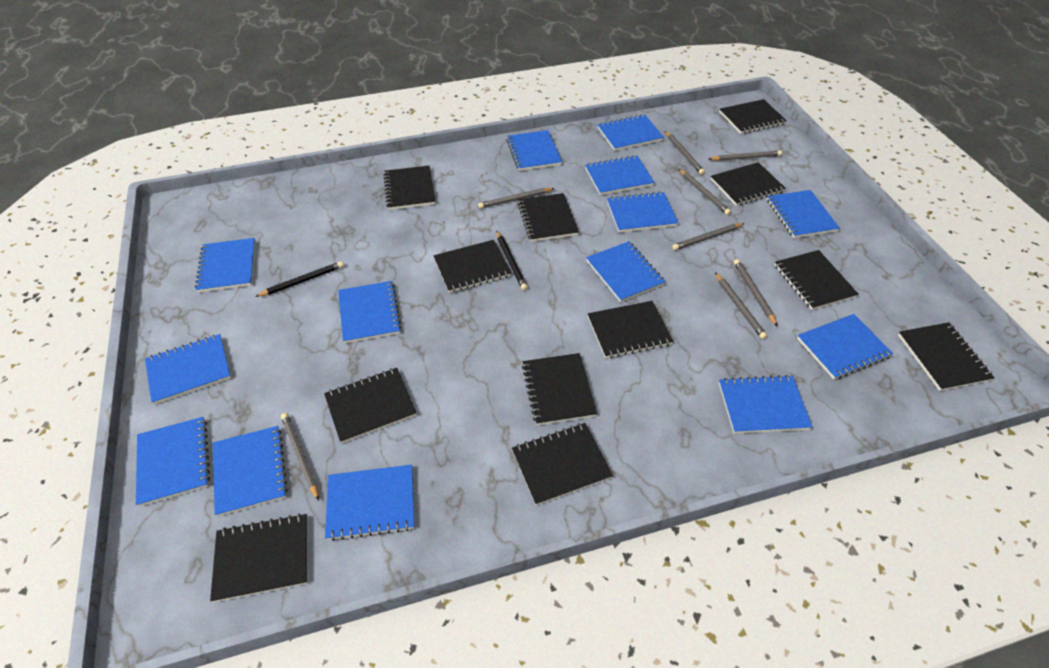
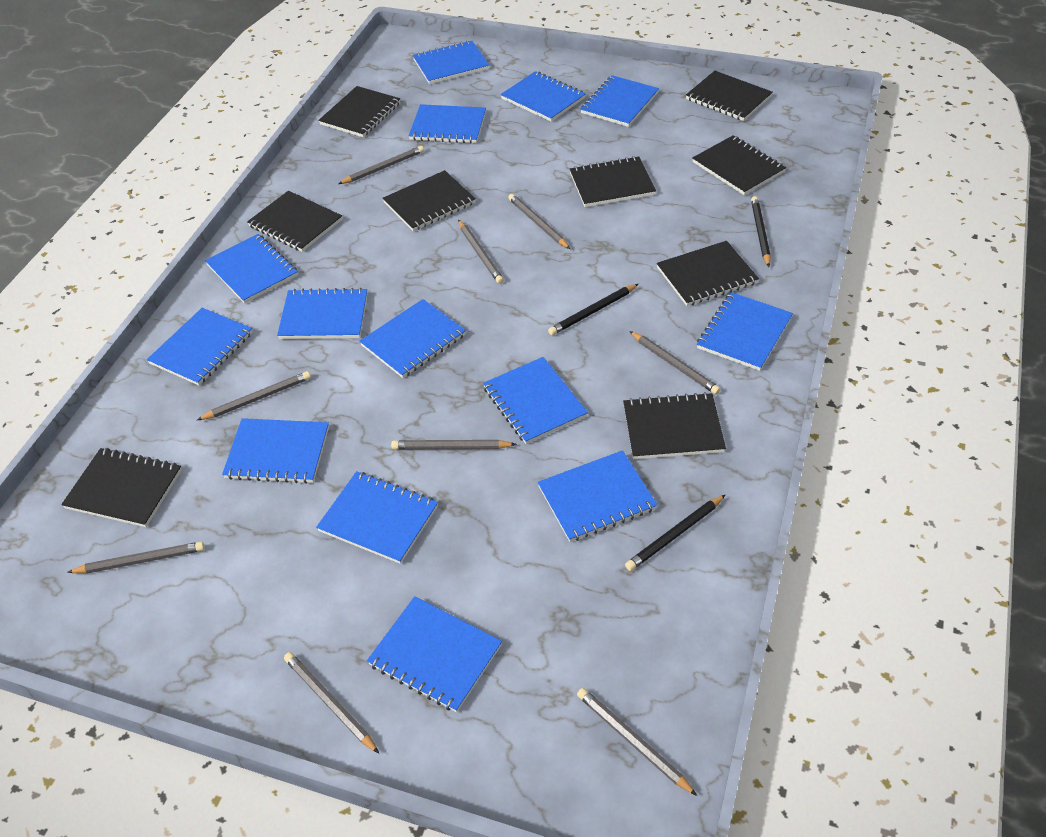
black notebook: 12 -> 9
black pencil: 2 -> 3
grey pencil: 8 -> 9

